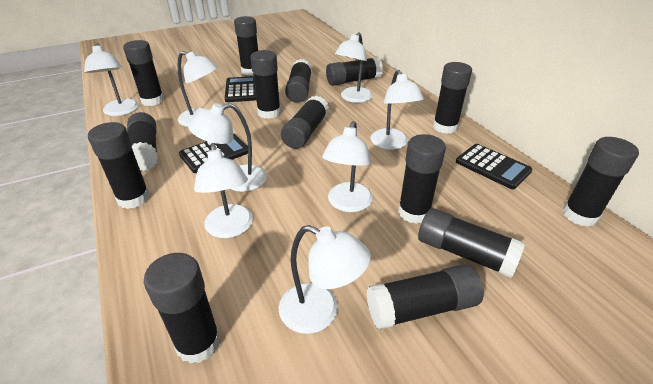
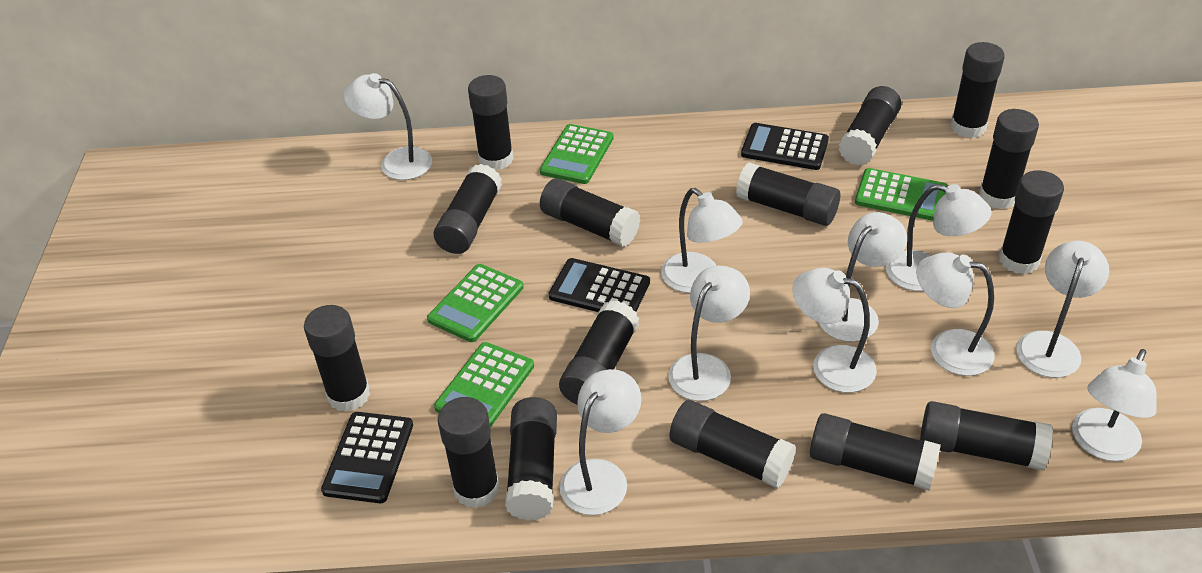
black glue stick: 14 -> 15
green calculator: 0 -> 4
white lamp: 8 -> 10

